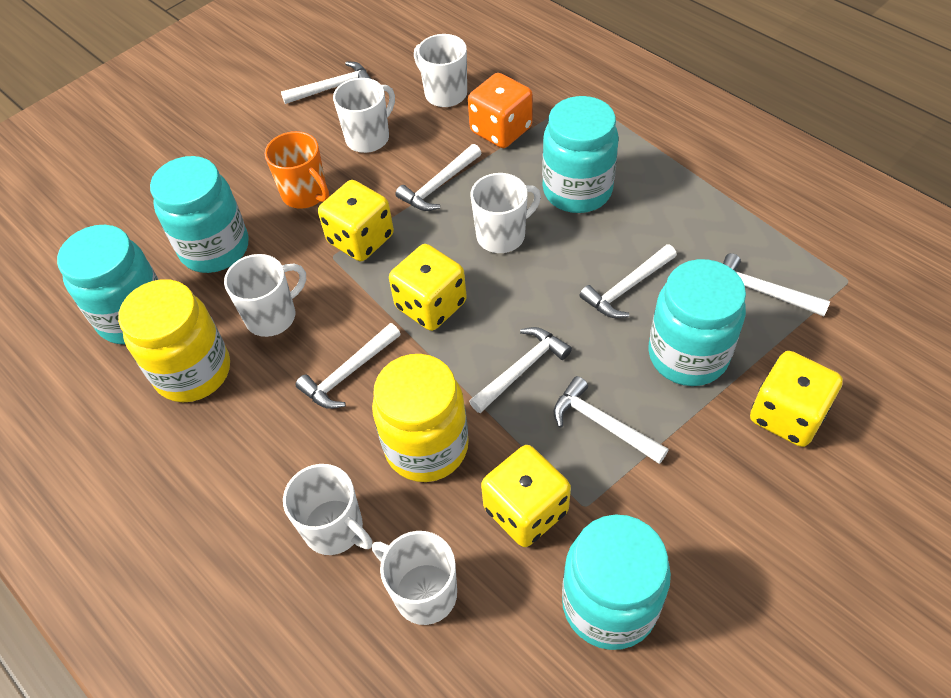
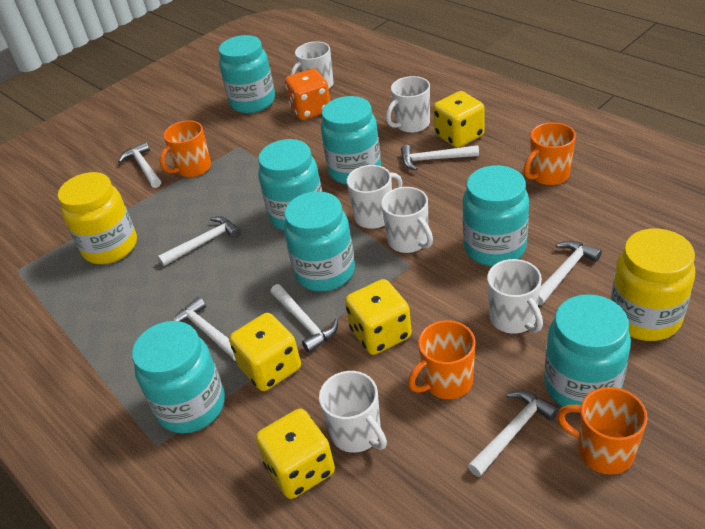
orange mug: 1 -> 4
turquoise jar: 5 -> 7

